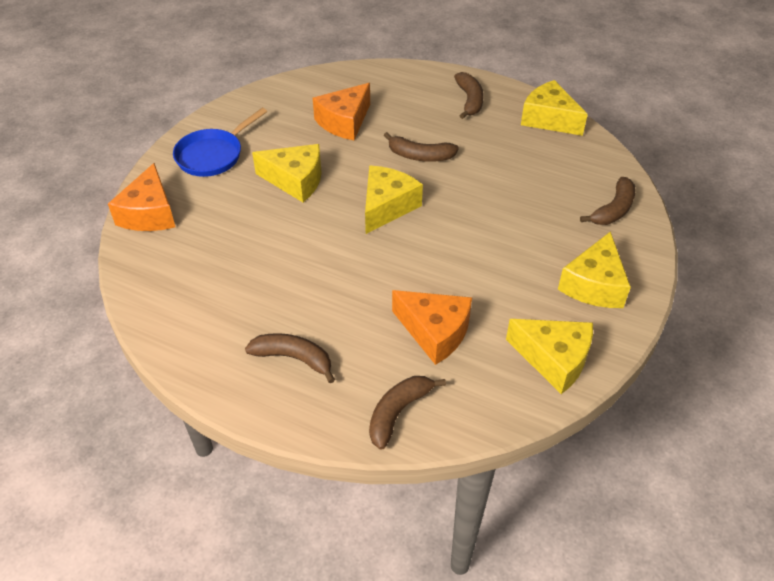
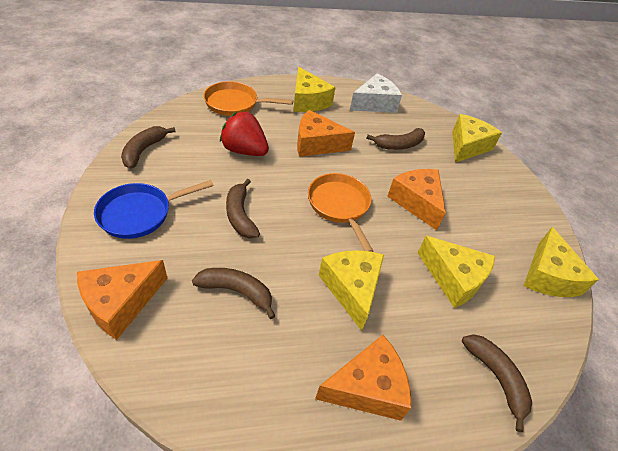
orange cheese: 3 -> 4
orange pan: 0 -> 2
red strawberry: 0 -> 1
white cheese: 0 -> 1

